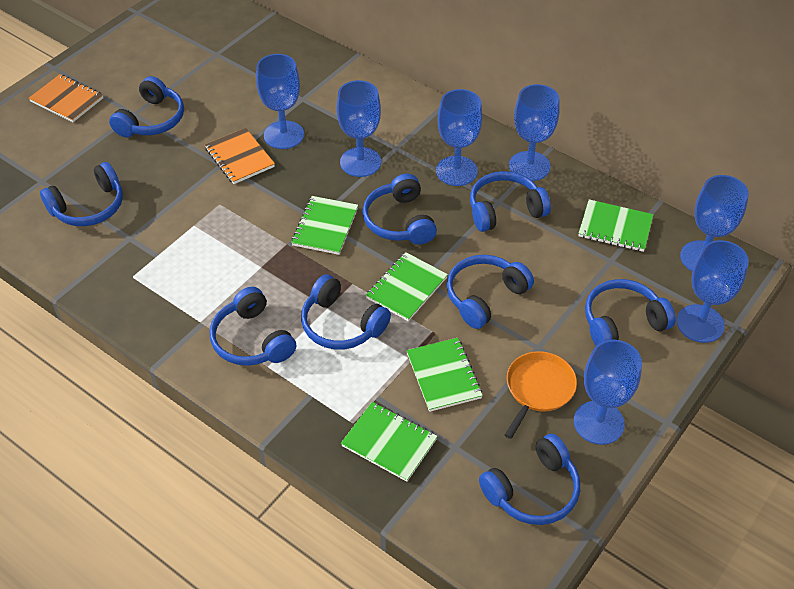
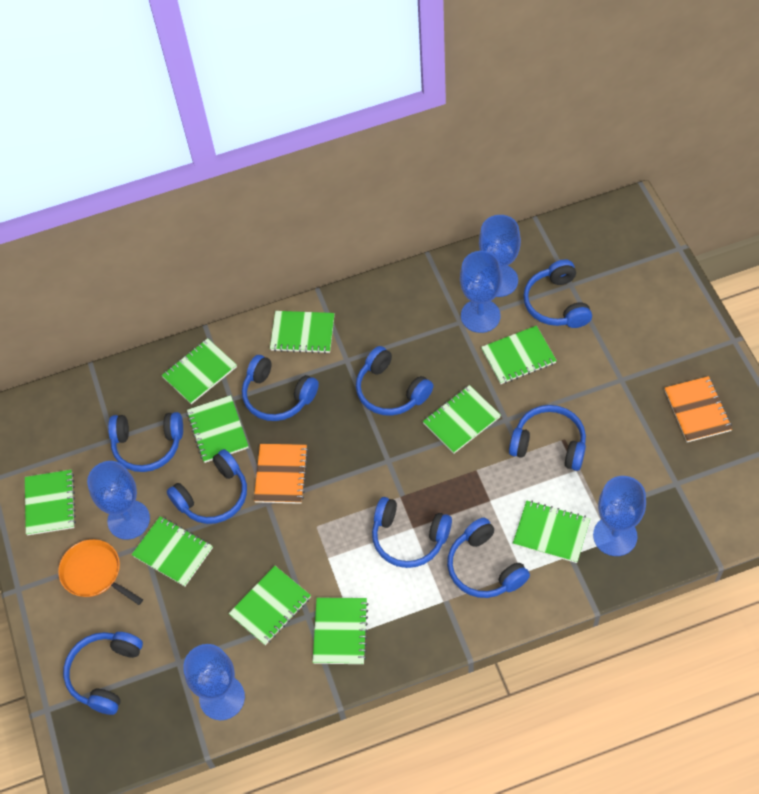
blue goblet: 7 -> 5
green notebook: 5 -> 10

